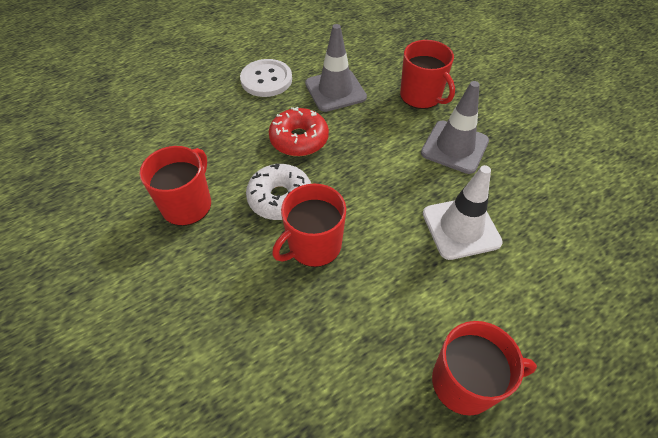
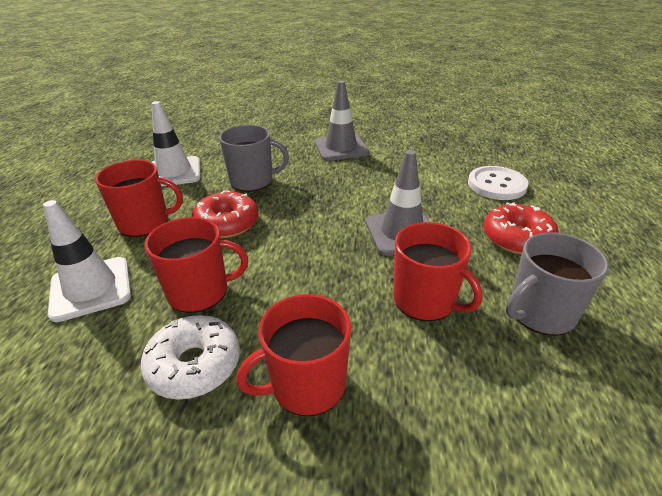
grey mug: 0 -> 2
red donut: 1 -> 2
white traffic cone: 1 -> 2

